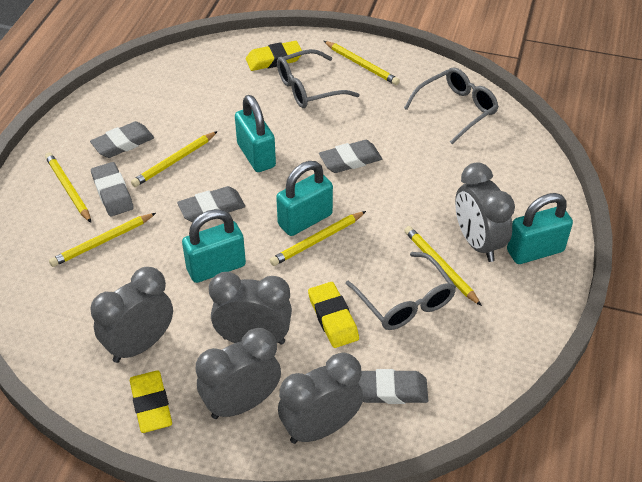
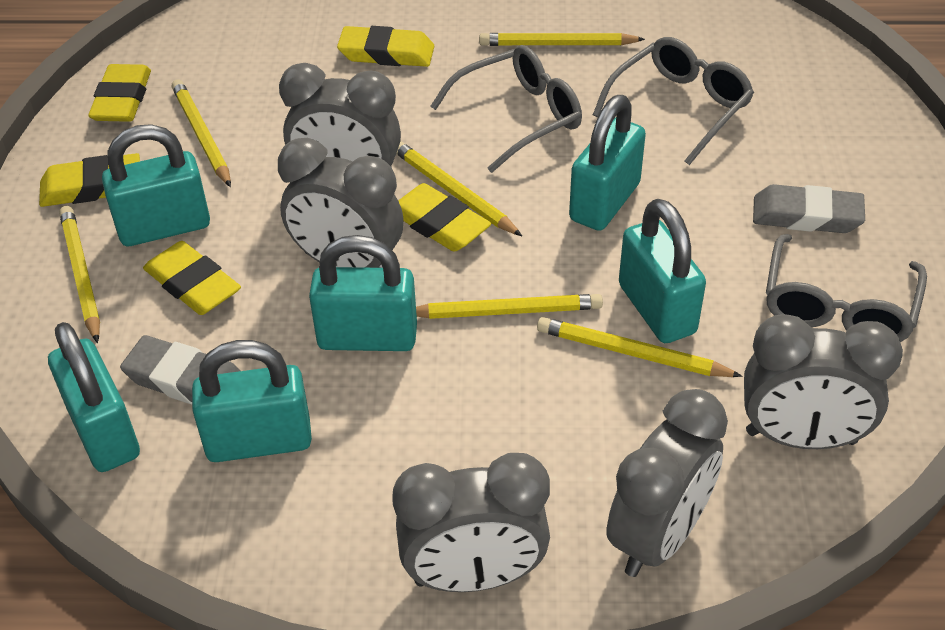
grey eraser: 5 -> 2
turquoise padlock: 4 -> 6
yellow eraser: 3 -> 5

